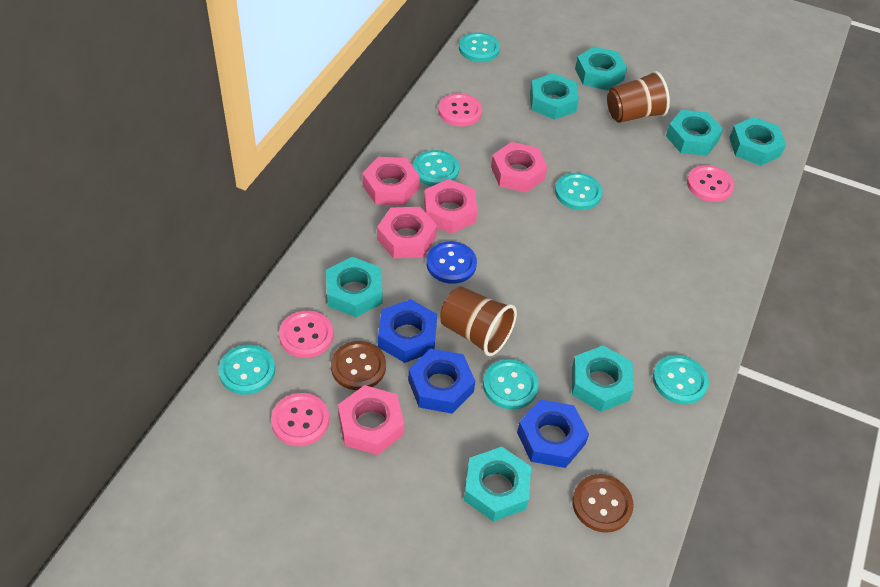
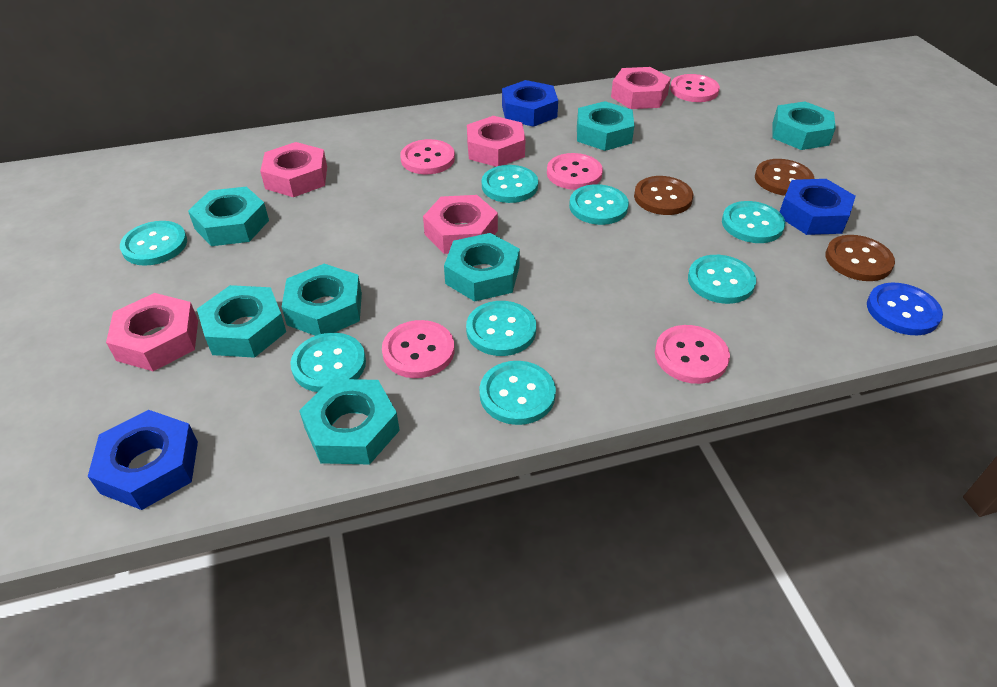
brown button: 2 -> 3
brown cup: 2 -> 0
pink button: 4 -> 5
turquoise button: 6 -> 8

